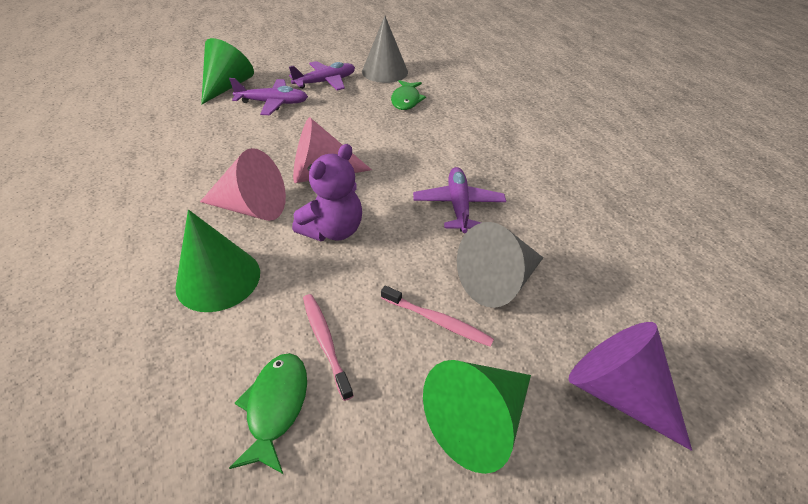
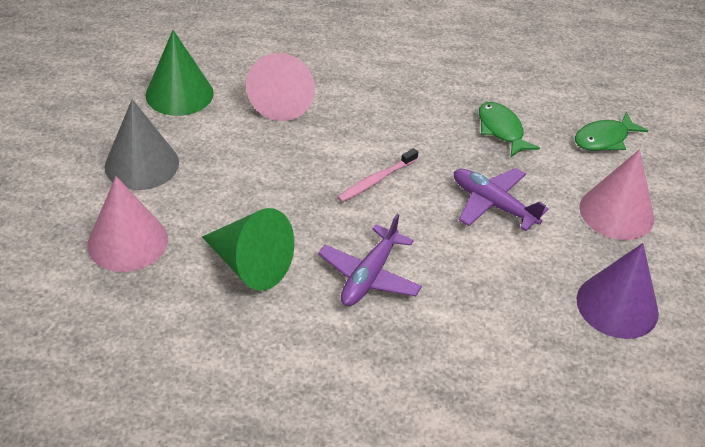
green cone: 3 -> 2
grey cone: 2 -> 1
pink cone: 2 -> 3
pink toothbrush: 2 -> 1
purple plane: 3 -> 2
purple teddy bear: 1 -> 0

